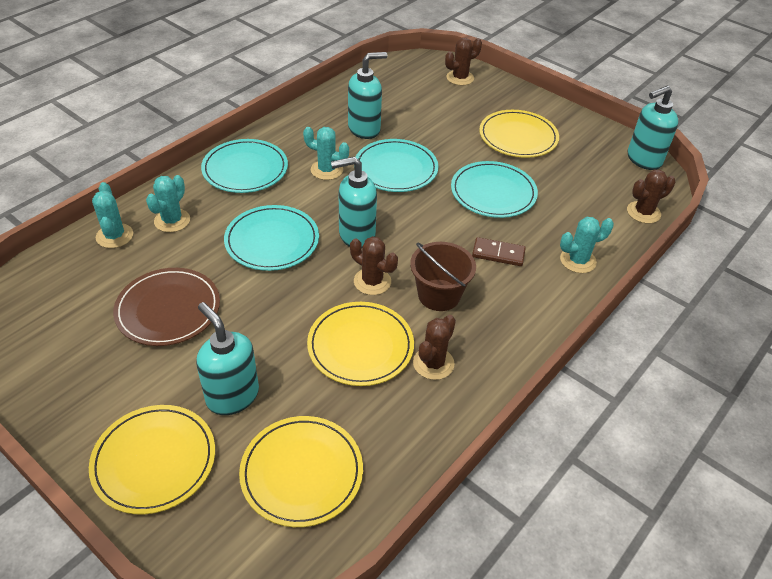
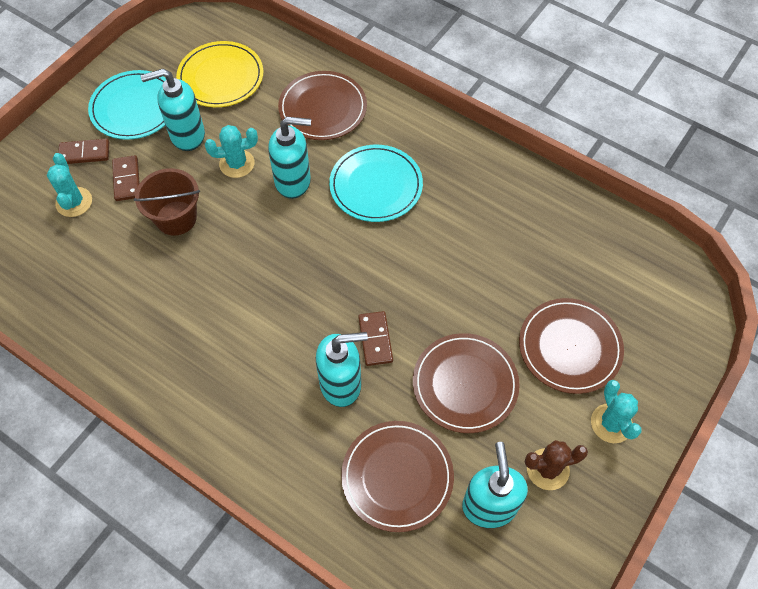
brown cactus: 4 -> 1
brown domino: 1 -> 3
brown plate: 1 -> 4
turquoise cactus: 4 -> 3
turquoise plate: 4 -> 2
yellow plate: 4 -> 1

